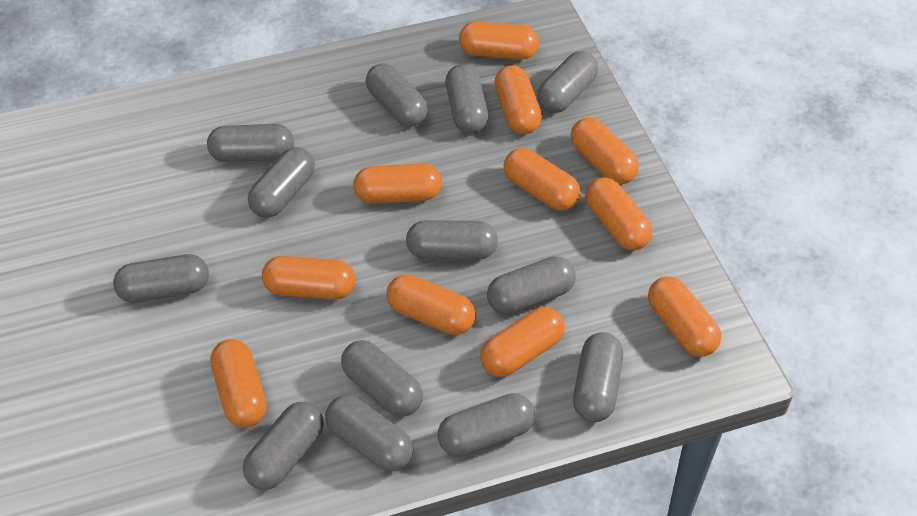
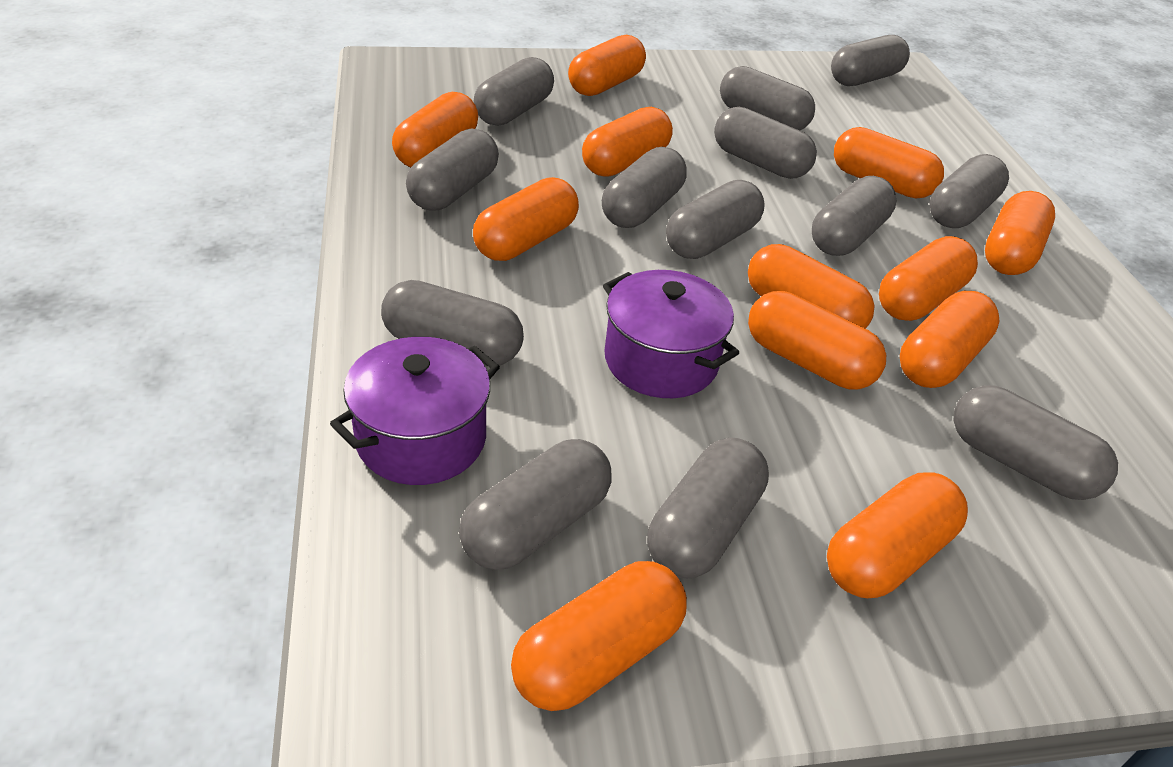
orange capsule: 11 -> 12
purple pot: 0 -> 2

